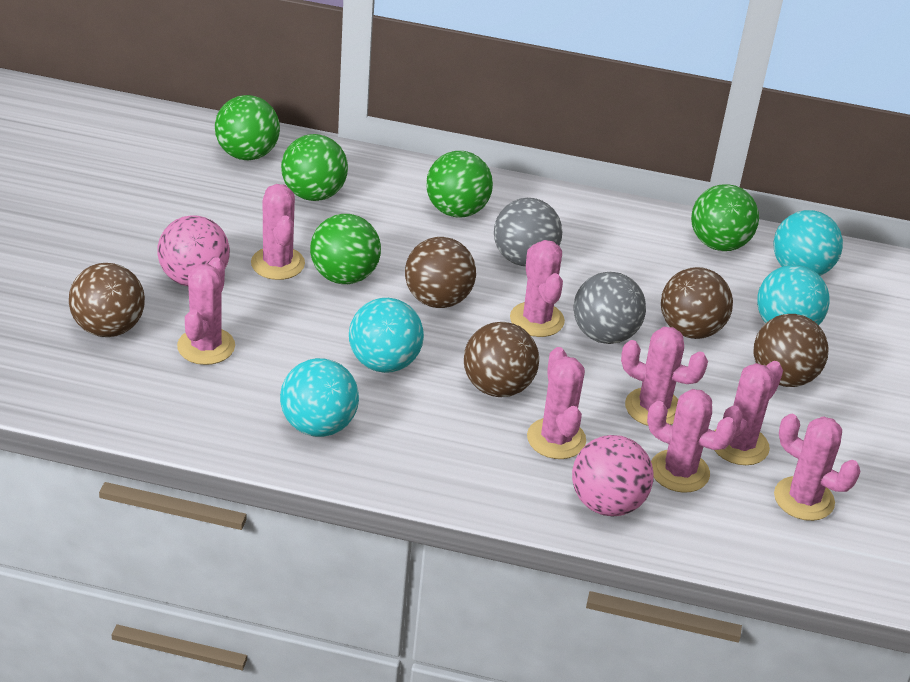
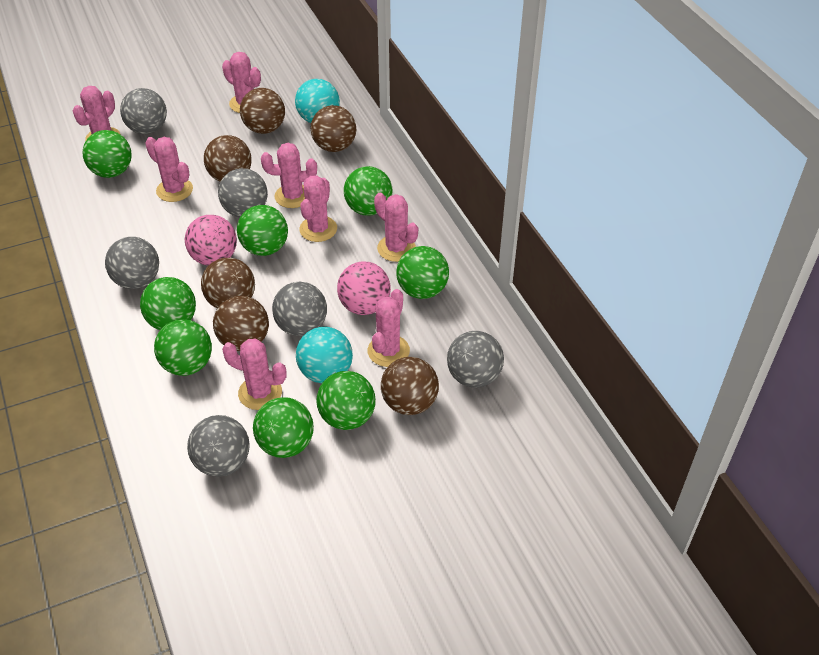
brown ball: 5 -> 6
green ball: 5 -> 8
grey ball: 2 -> 6
turquoise ball: 4 -> 2

